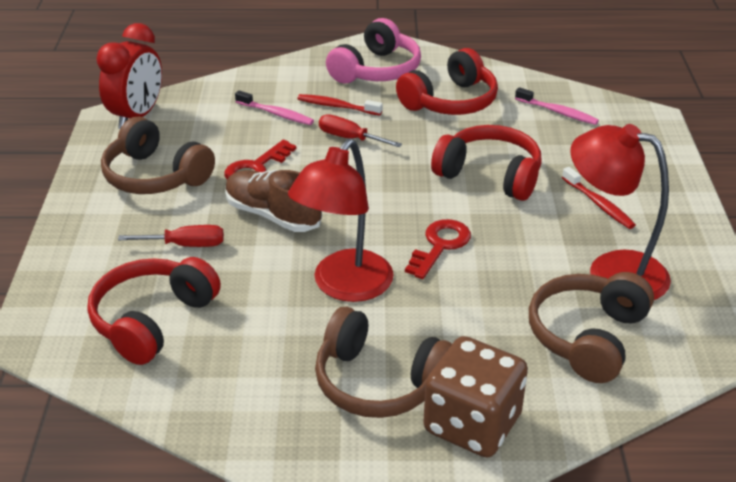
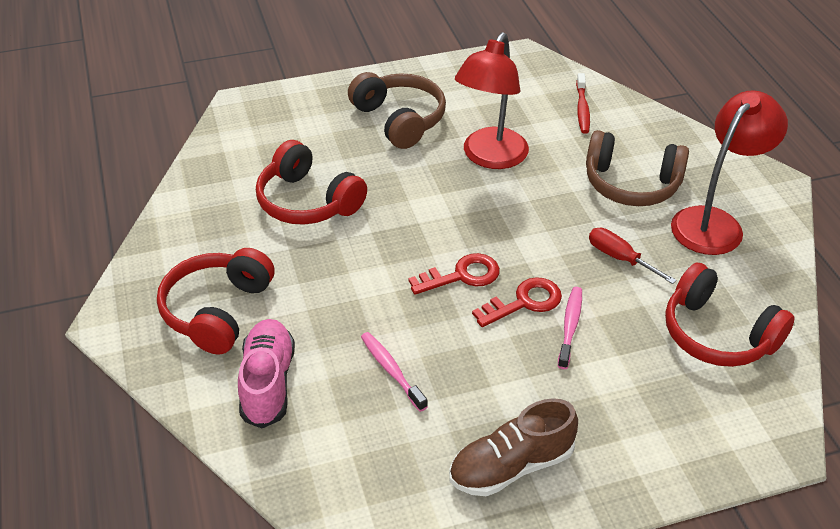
brown dice: 1 -> 0
brown headphones: 3 -> 2
pink headphones: 1 -> 0
pink shoe: 0 -> 1
red clock: 1 -> 0
red screwdriver: 2 -> 1
red toothbrush: 2 -> 1

